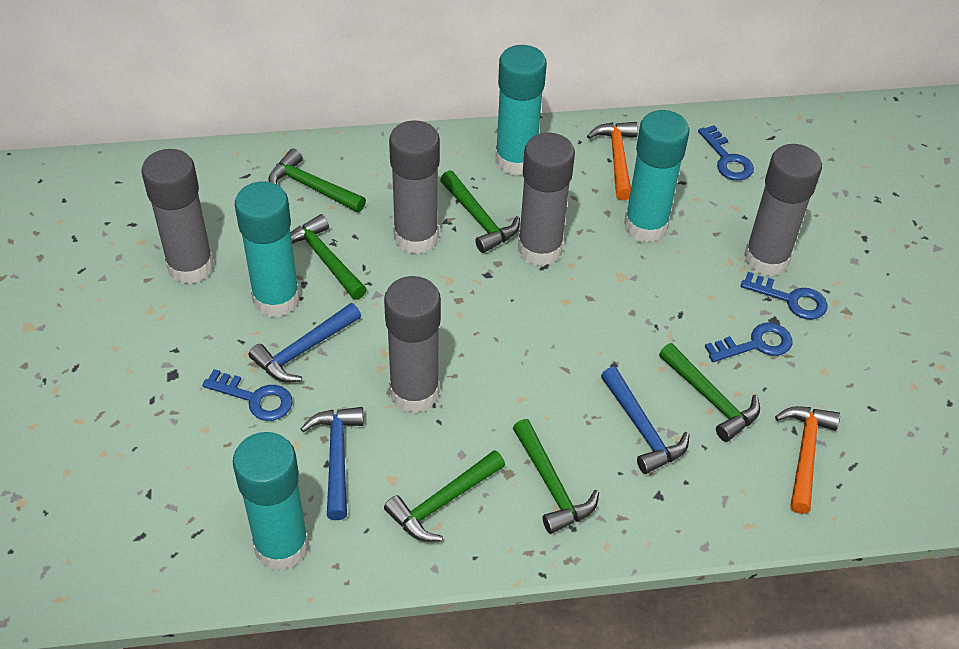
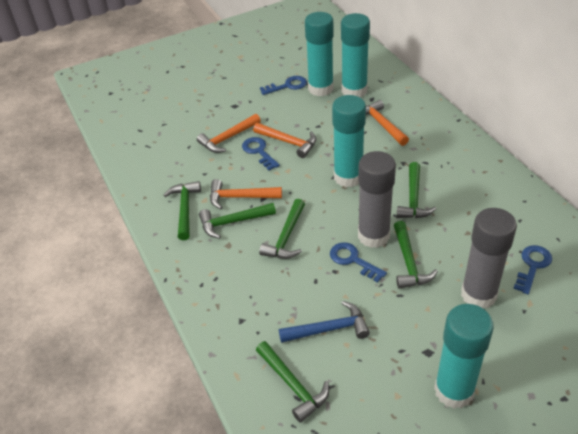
blue hammer: 3 -> 1
grey glue stick: 5 -> 2
orange hammer: 2 -> 4

